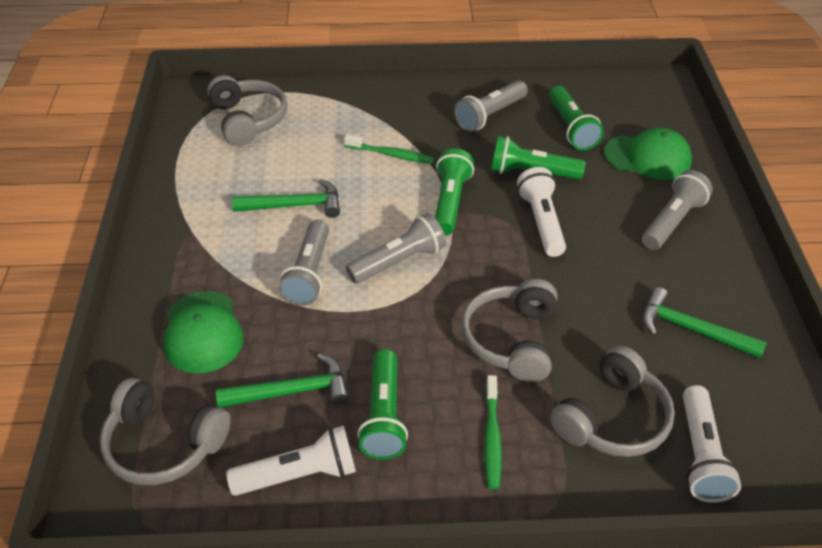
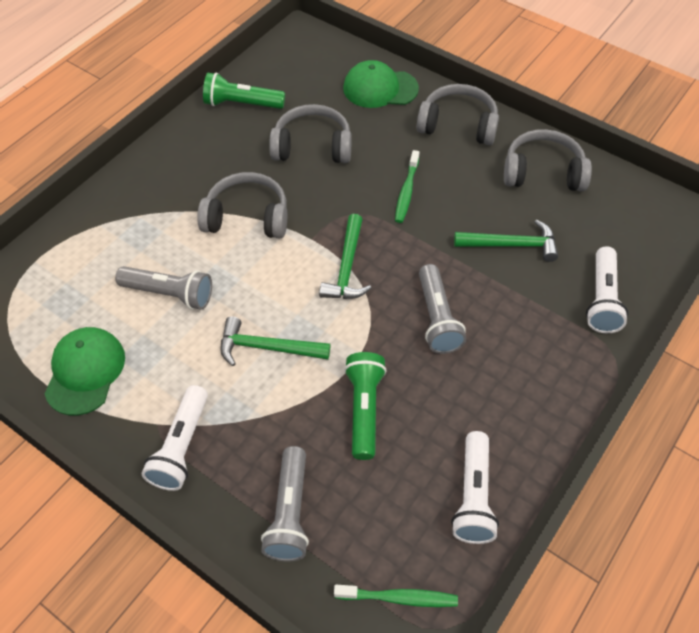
green flashlight: 4 -> 2
grey flashlight: 4 -> 3

